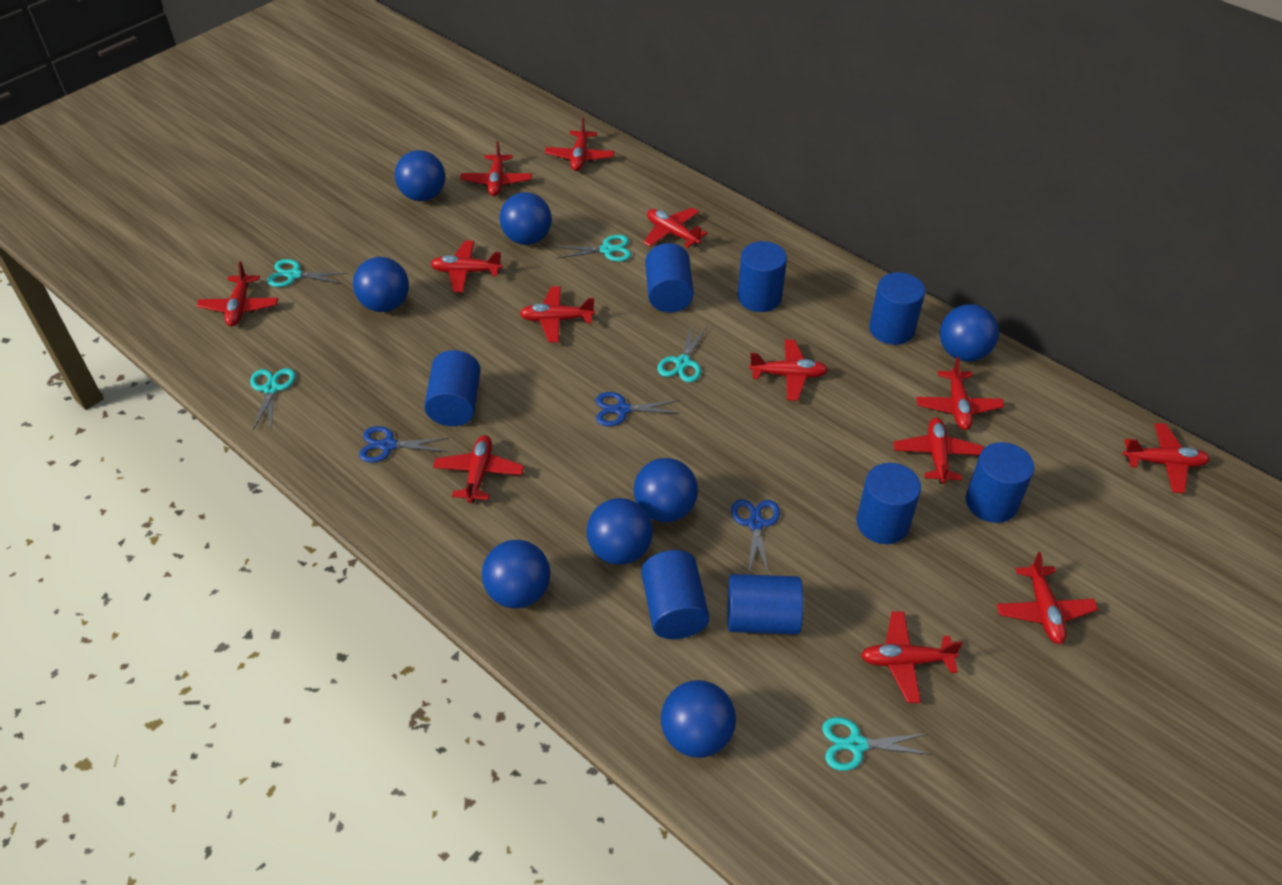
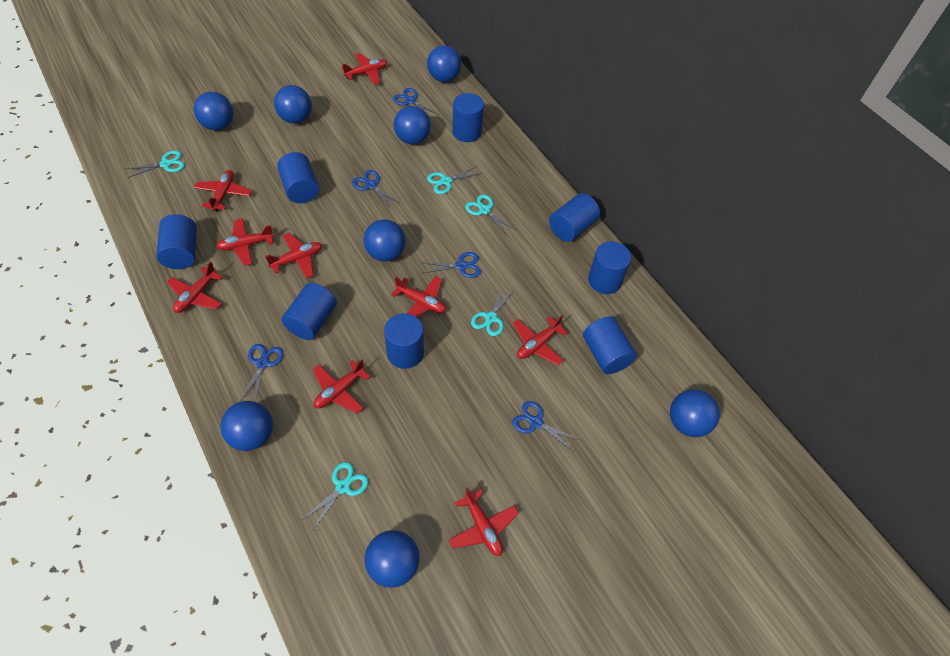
blue scissors: 3 -> 5
red plane: 13 -> 9

